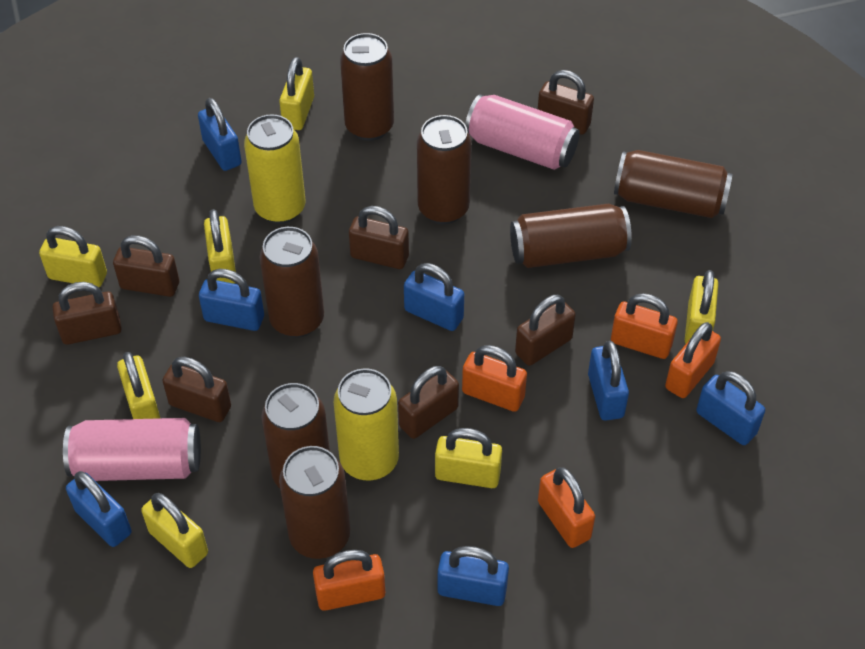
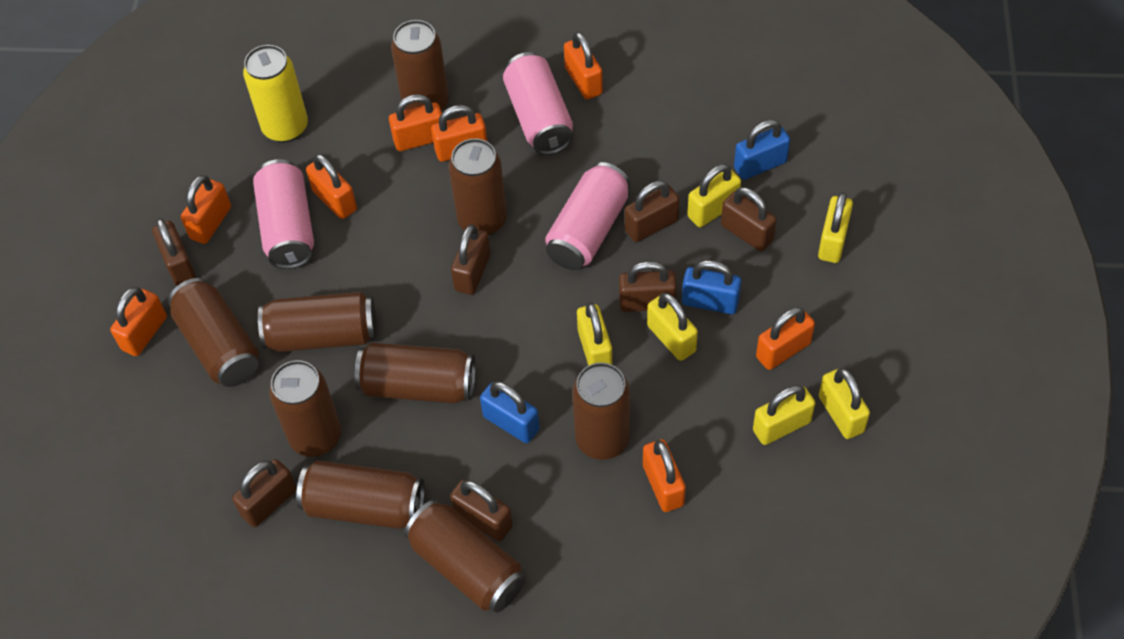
blue padlock: 7 -> 3
brown can: 7 -> 9
orange padlock: 5 -> 8
pink can: 2 -> 3
yellow can: 2 -> 1
yellow padlock: 7 -> 6

